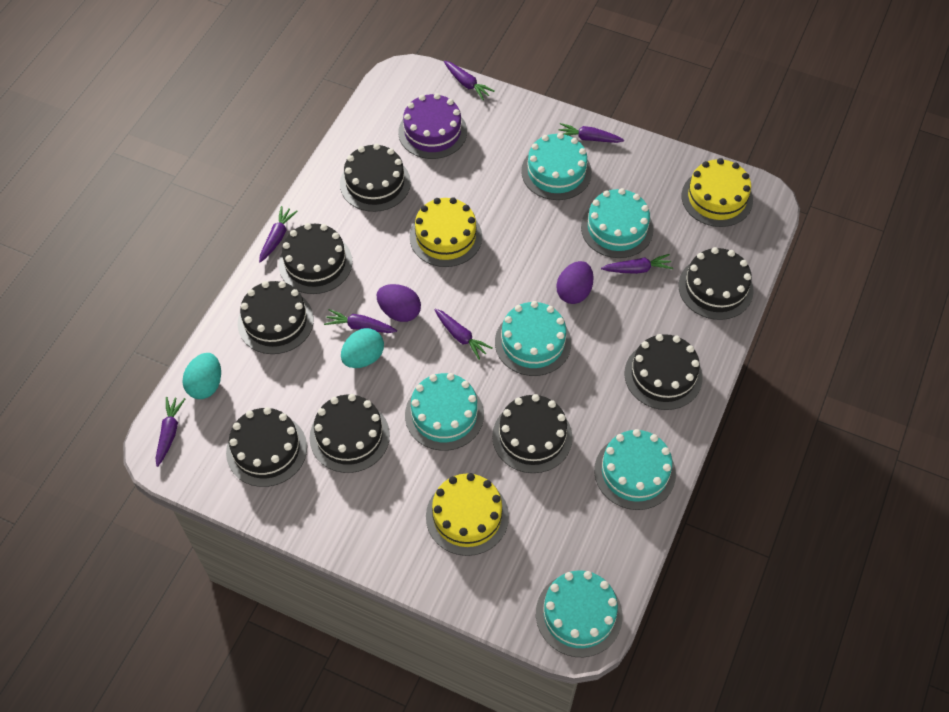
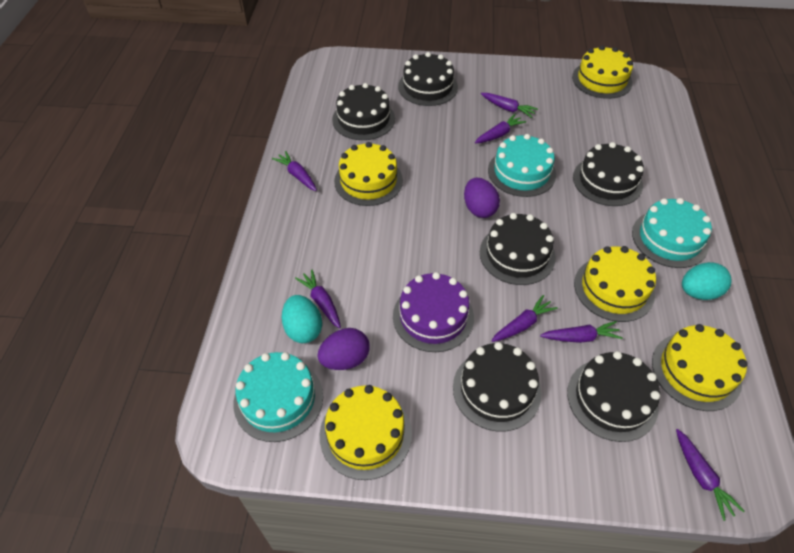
black cake: 8 -> 6
turquoise cake: 6 -> 3
yellow cake: 3 -> 5

